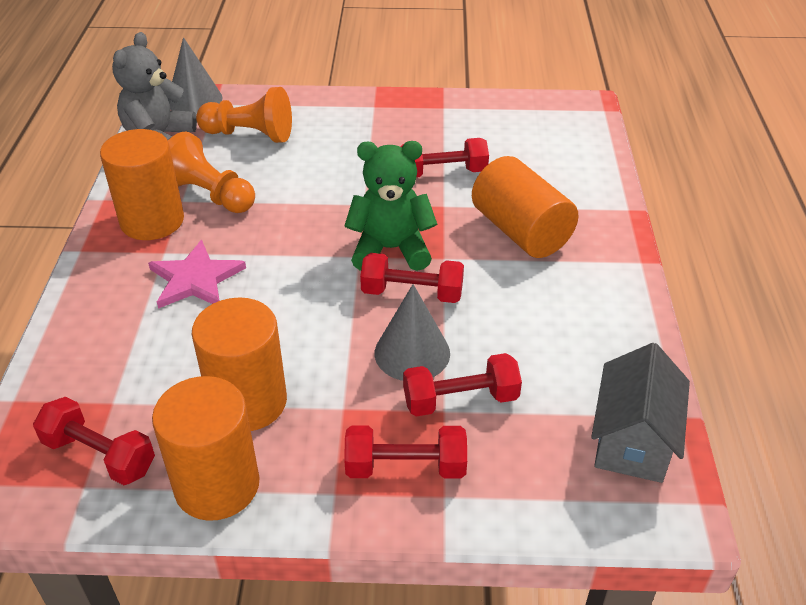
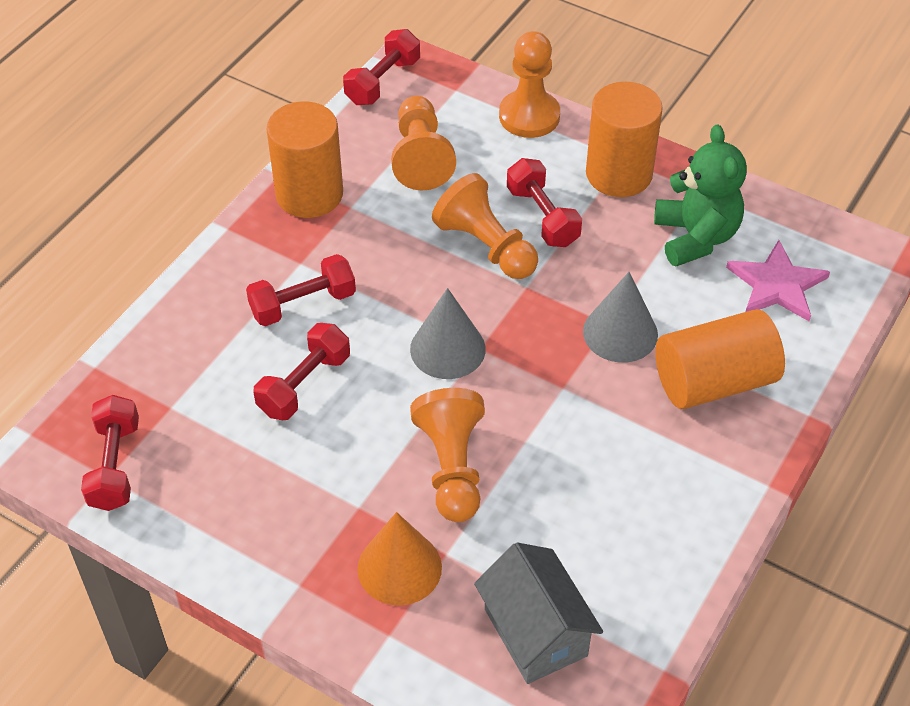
grey teddy bear: 1 -> 0
orange cone: 0 -> 1
orange cylinder: 4 -> 3
orange pawn: 2 -> 4

